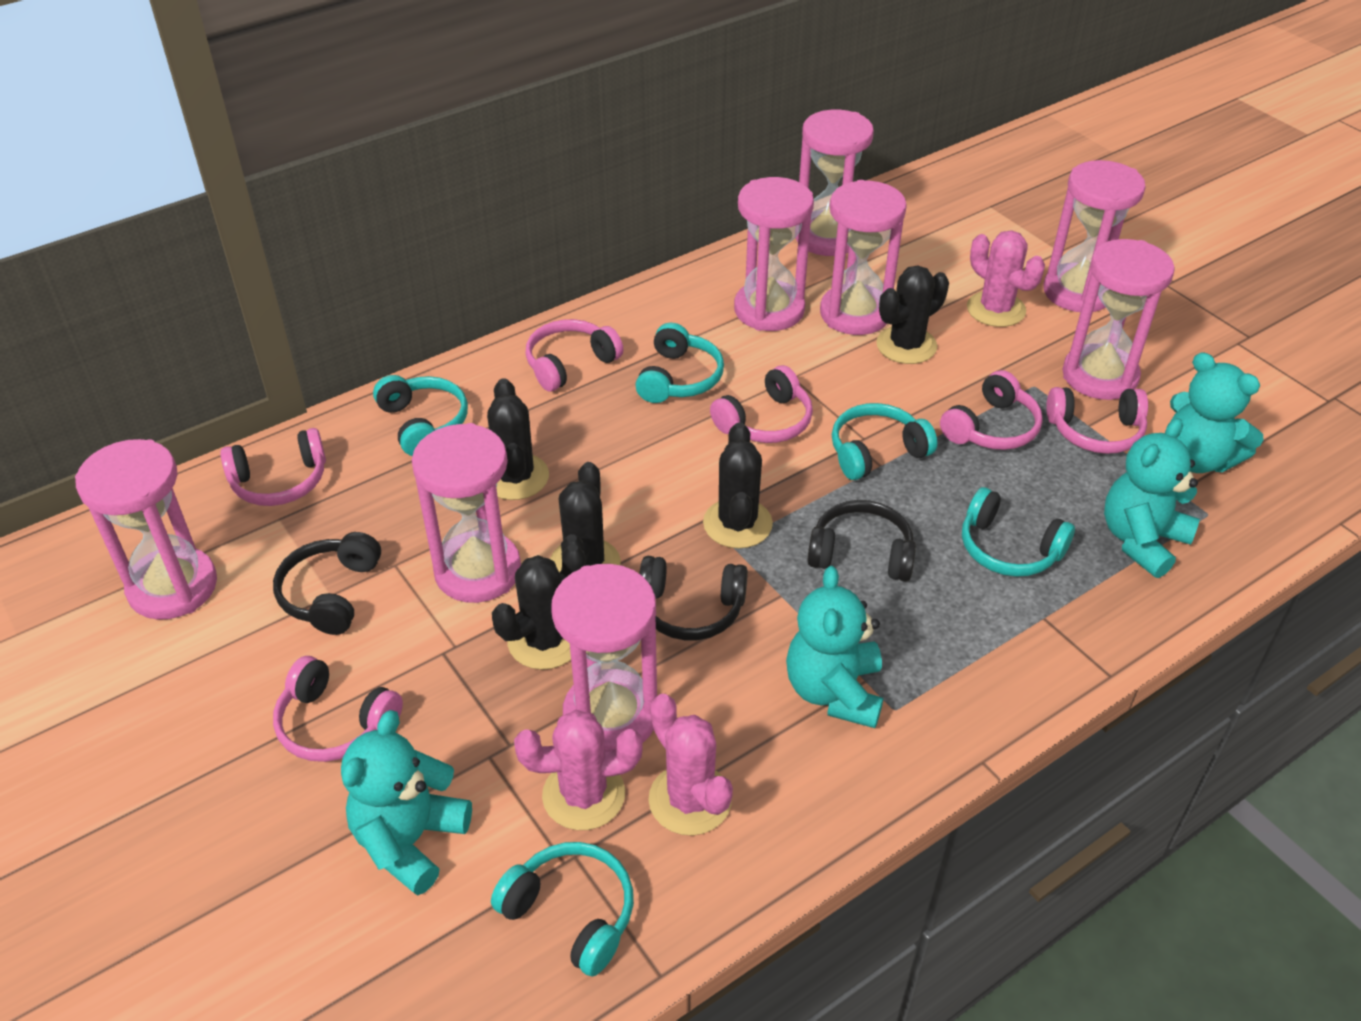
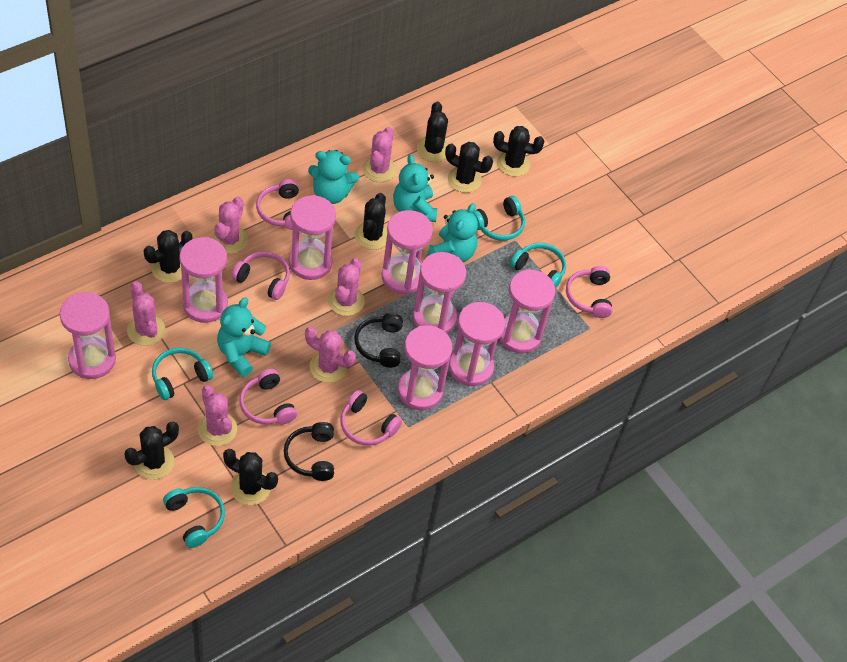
black cactus: 5 -> 7
black headphones: 3 -> 2
pink cactus: 3 -> 6
pink headphones: 6 -> 5
turquoise headphones: 5 -> 4

